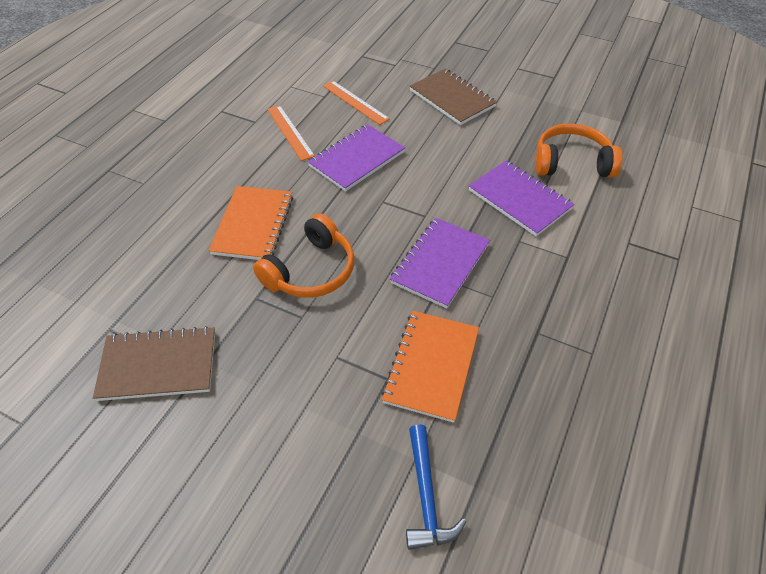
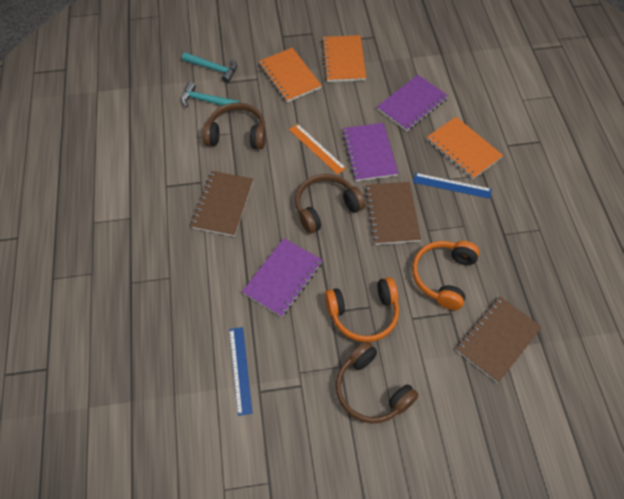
blue hammer: 1 -> 0
blue ruler: 0 -> 2
brown headphones: 0 -> 3
brown notebook: 2 -> 3
orange notebook: 2 -> 3
orange ruler: 2 -> 1
turquoise hammer: 0 -> 2

